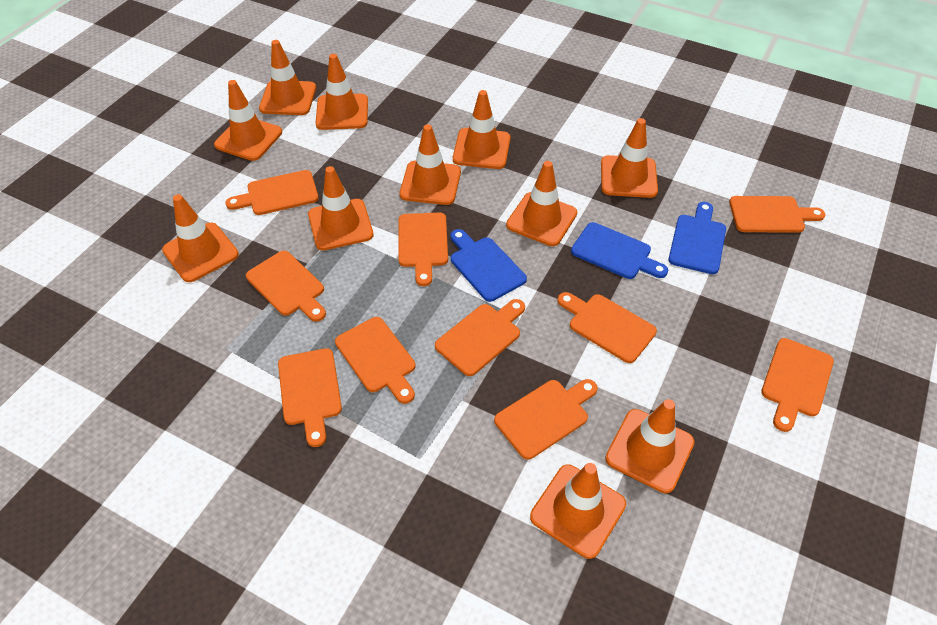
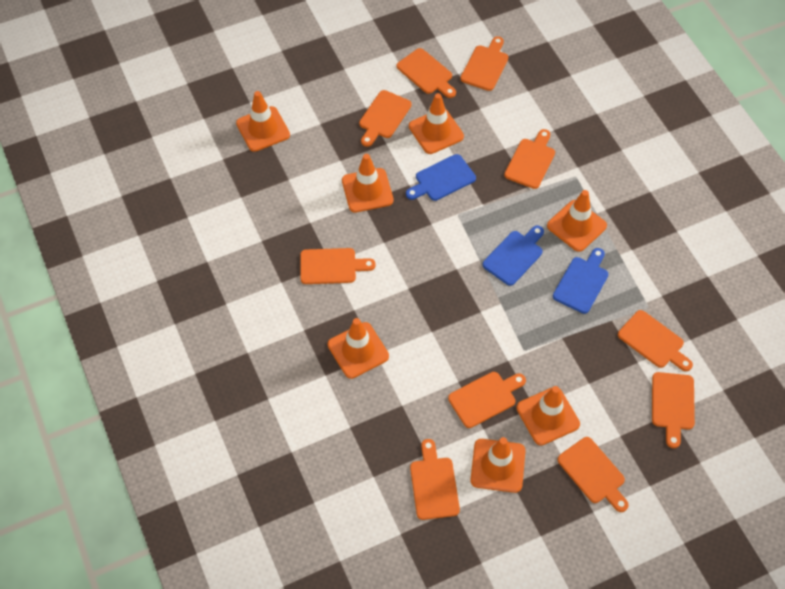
orange traffic cone: 11 -> 7

